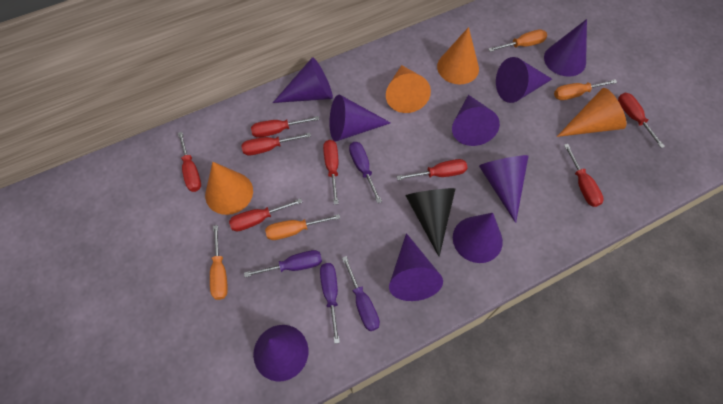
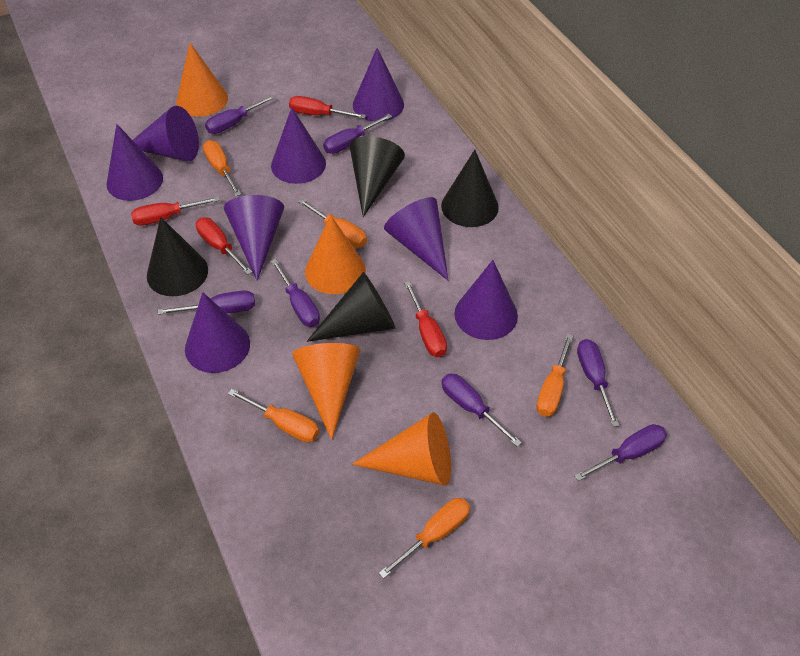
black cone: 1 -> 4
orange screwdriver: 4 -> 5
purple cone: 9 -> 8
purple screwdriver: 4 -> 7
red screwdriver: 8 -> 4

